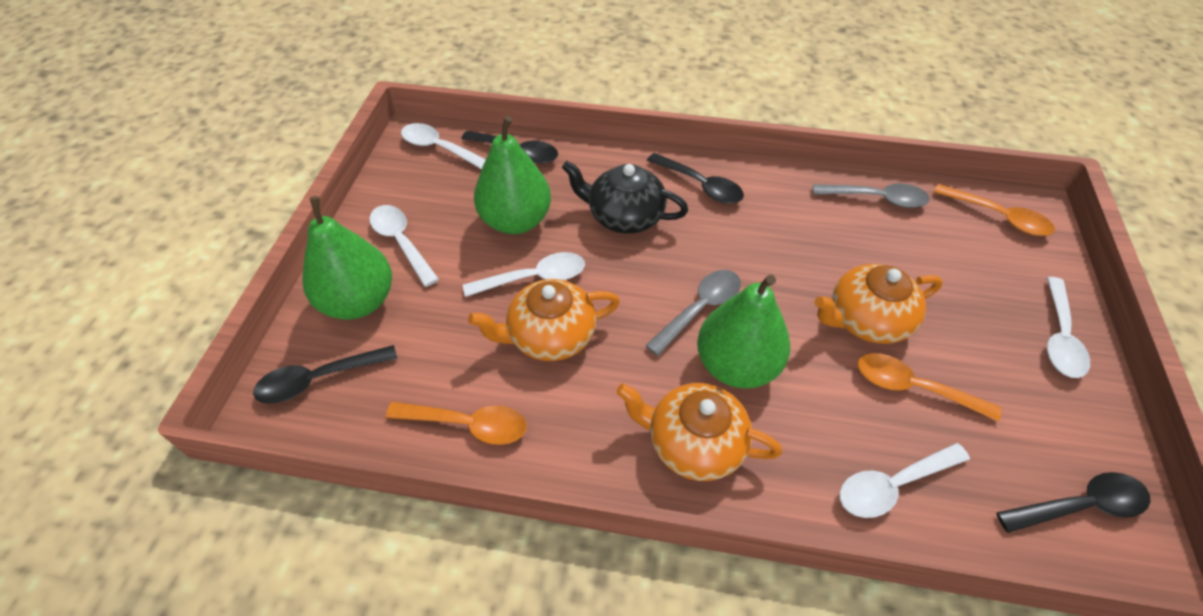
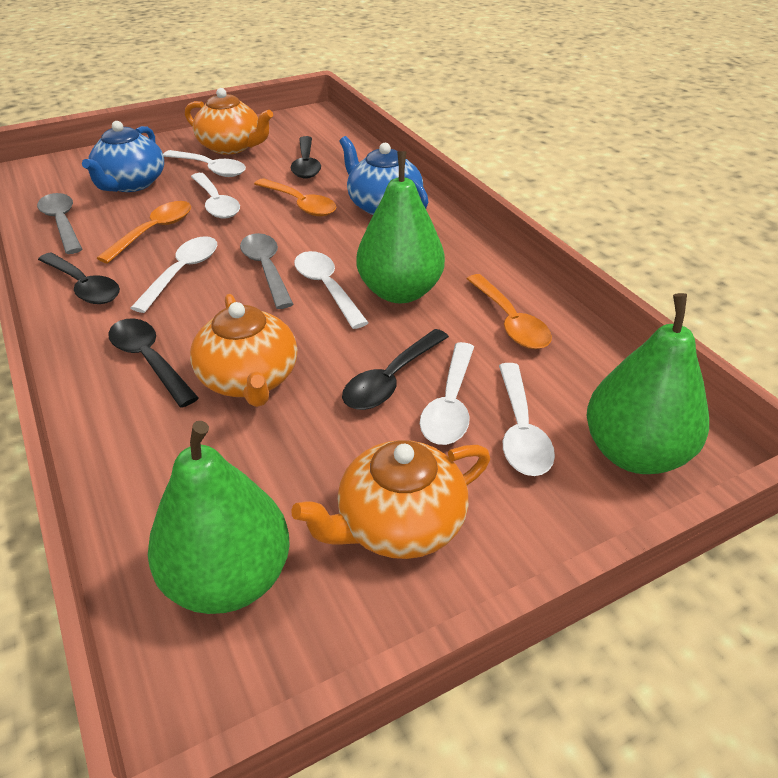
black teapot: 1 -> 0
blue teapot: 0 -> 2
white spoon: 5 -> 6

